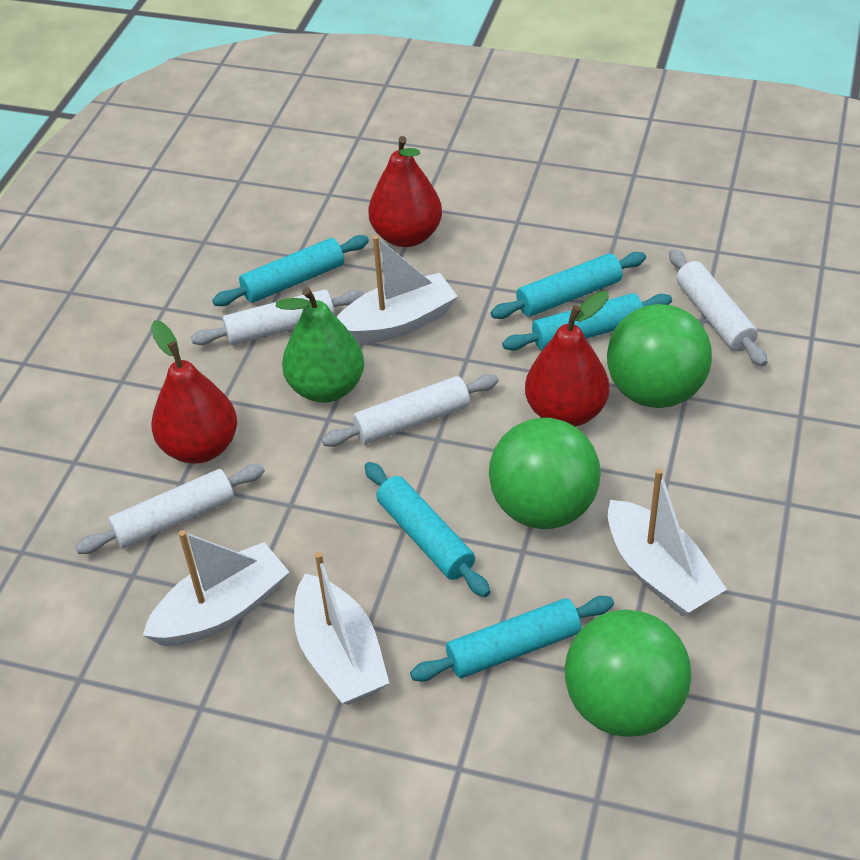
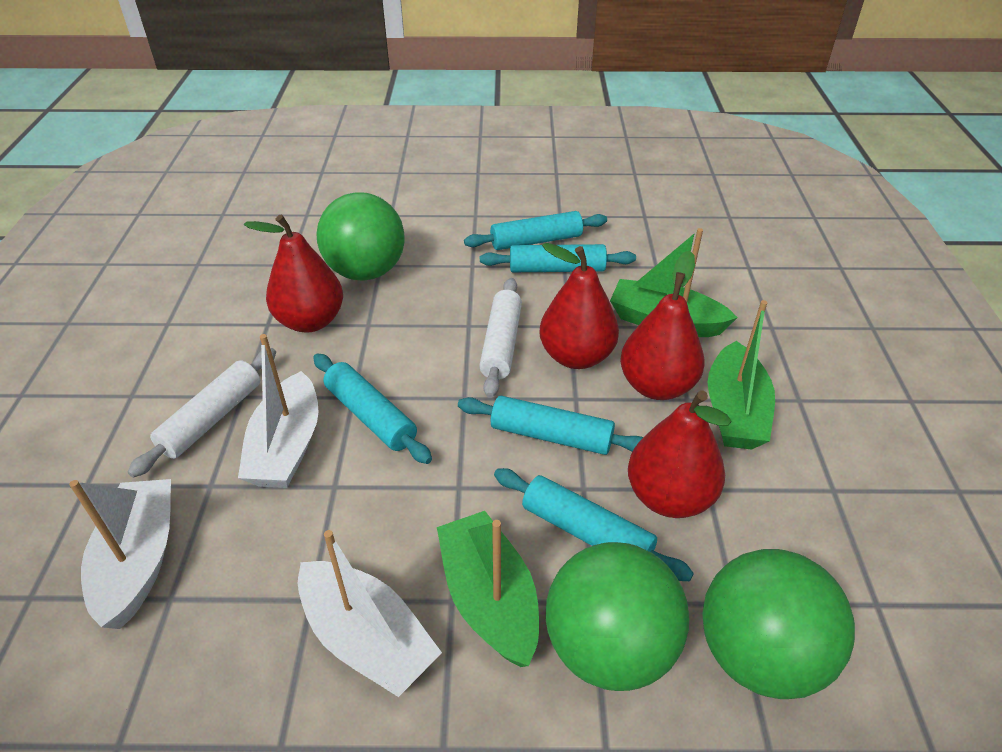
green boat: 0 -> 3
green pear: 1 -> 0
red pear: 3 -> 4
white boat: 4 -> 3
white rolling pin: 4 -> 2

